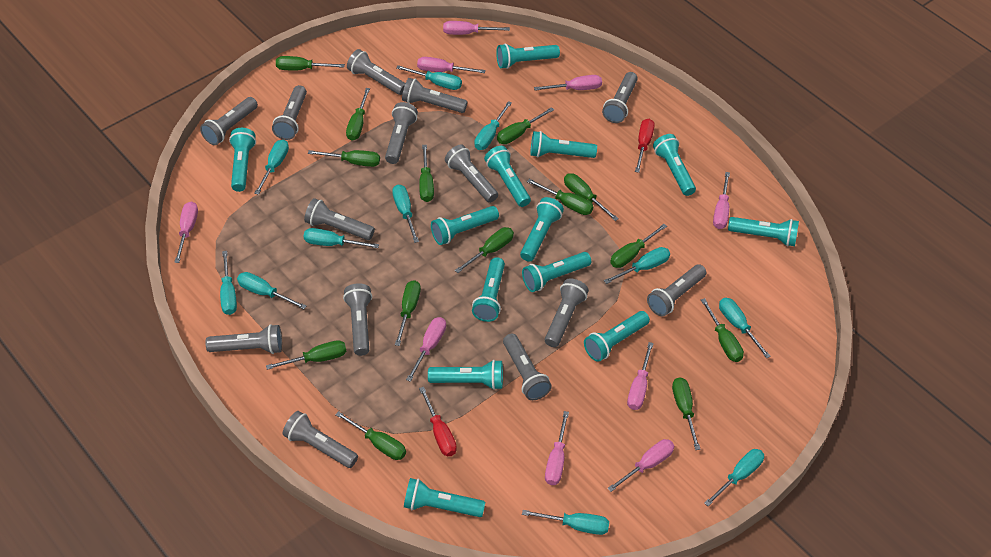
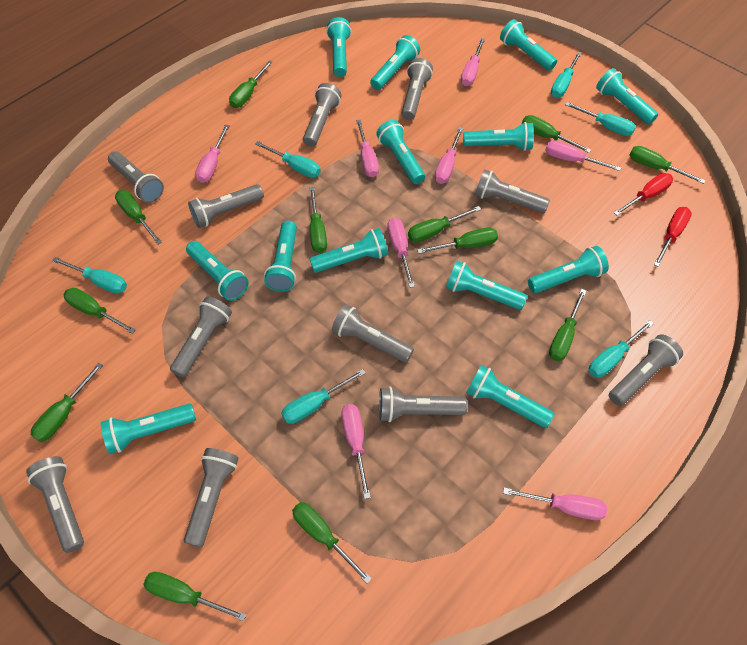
green screwdriver: 14 -> 12
grey flashlight: 14 -> 11
pink screwdriver: 9 -> 8
turquoise screwdriver: 11 -> 6

